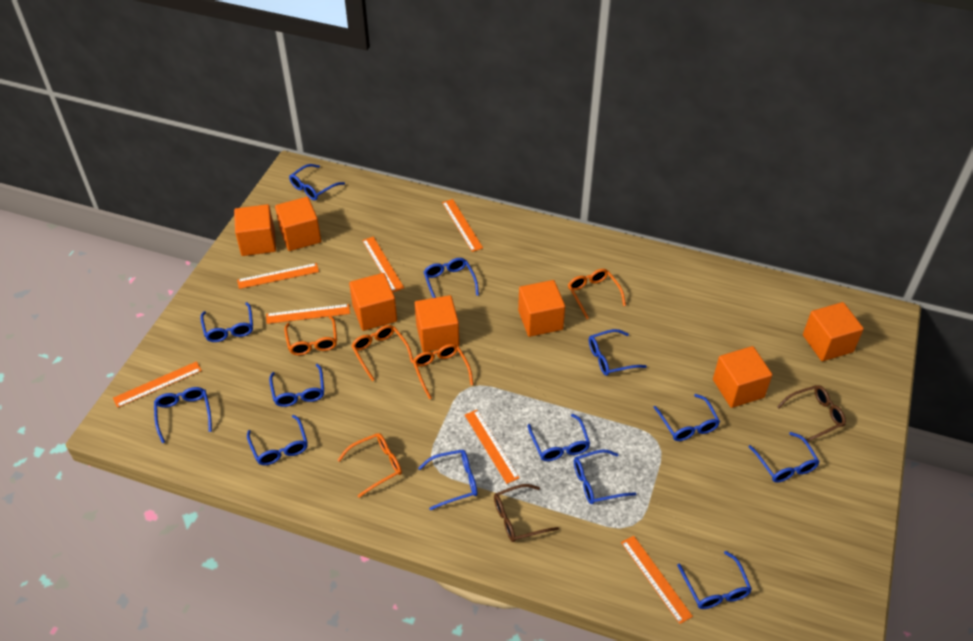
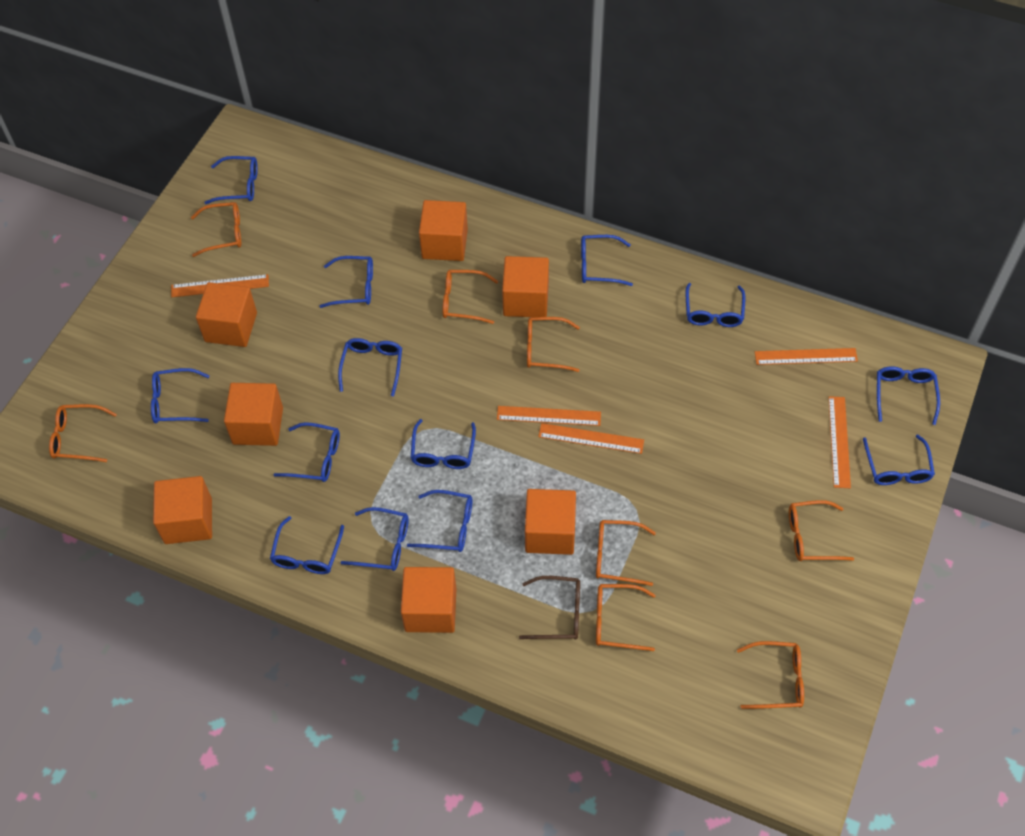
brown glasses: 2 -> 1
orange glasses: 5 -> 8
orange ruler: 7 -> 5

